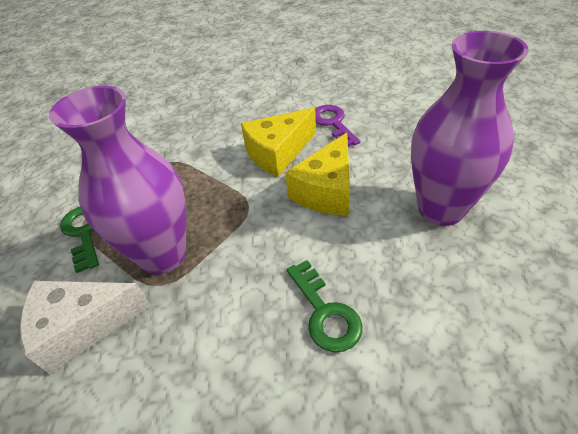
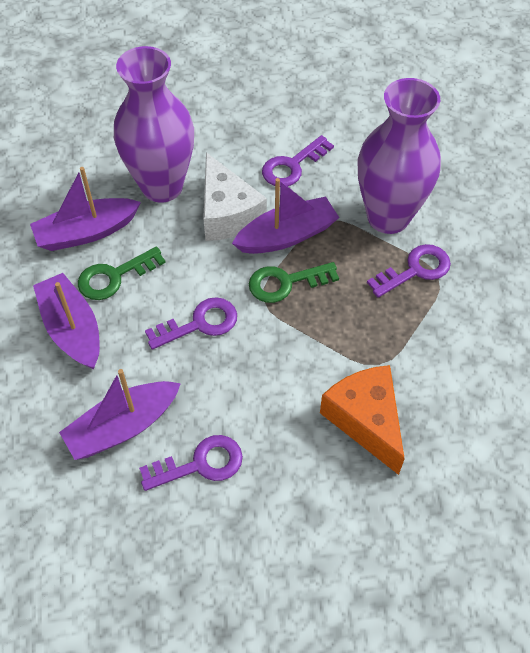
orange cheese: 0 -> 1
purple boat: 0 -> 4
purple key: 1 -> 4
yellow cheese: 2 -> 0

